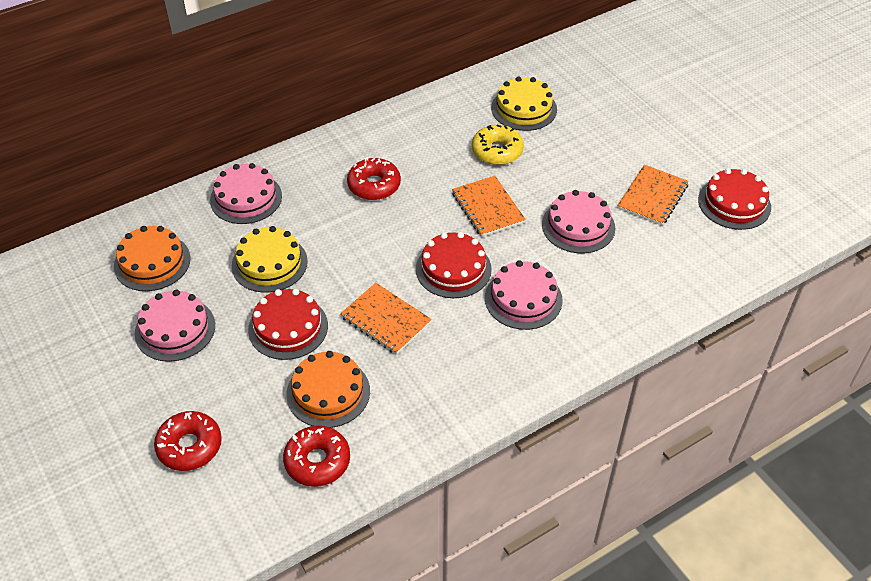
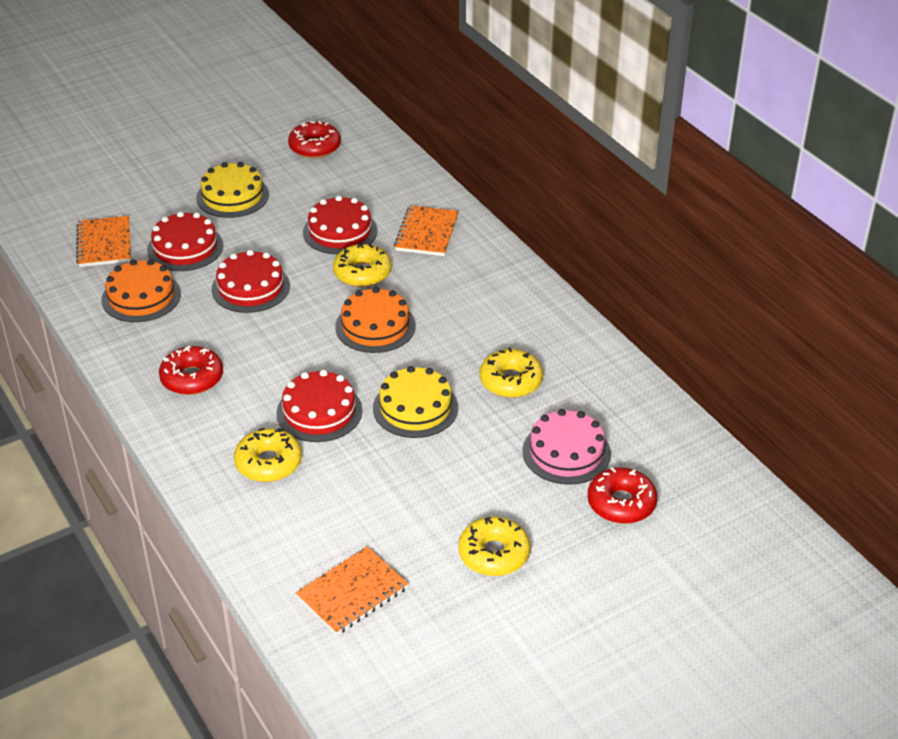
pink cake: 4 -> 1
red cake: 3 -> 4
yellow donut: 1 -> 4

